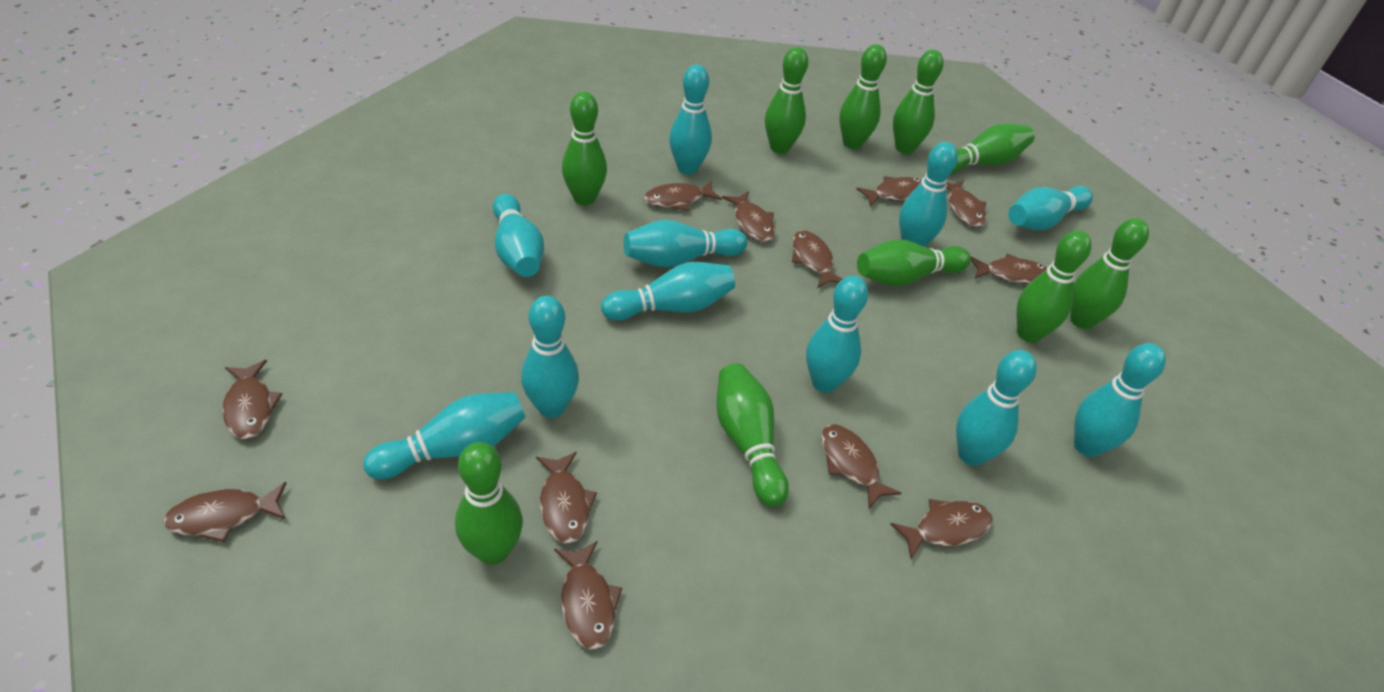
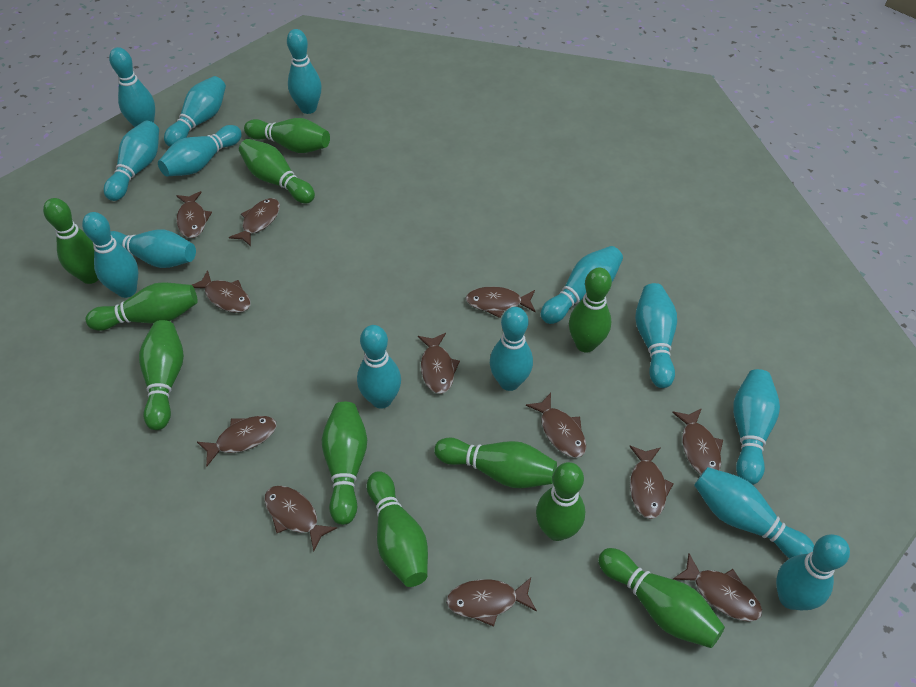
green bowling pin: 10 -> 11
turquoise bowling pin: 11 -> 14

